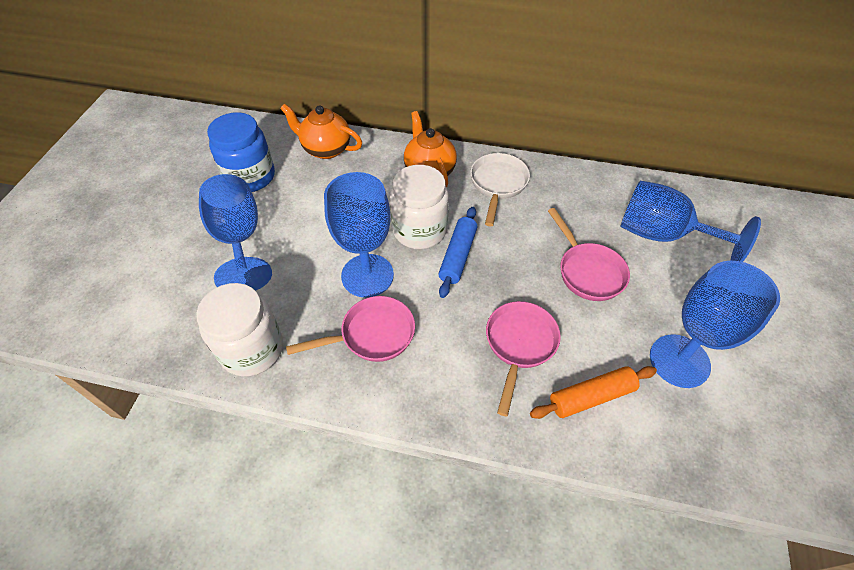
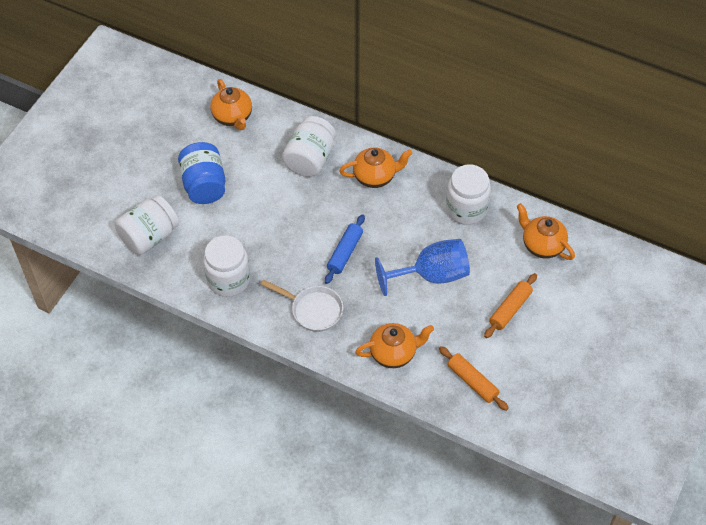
blue goblet: 4 -> 1
orange rolling pin: 1 -> 2
orange teapot: 2 -> 4
pink pan: 3 -> 0
white jar: 2 -> 4

